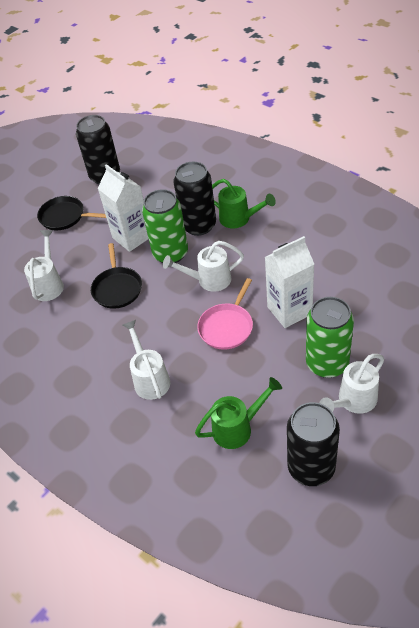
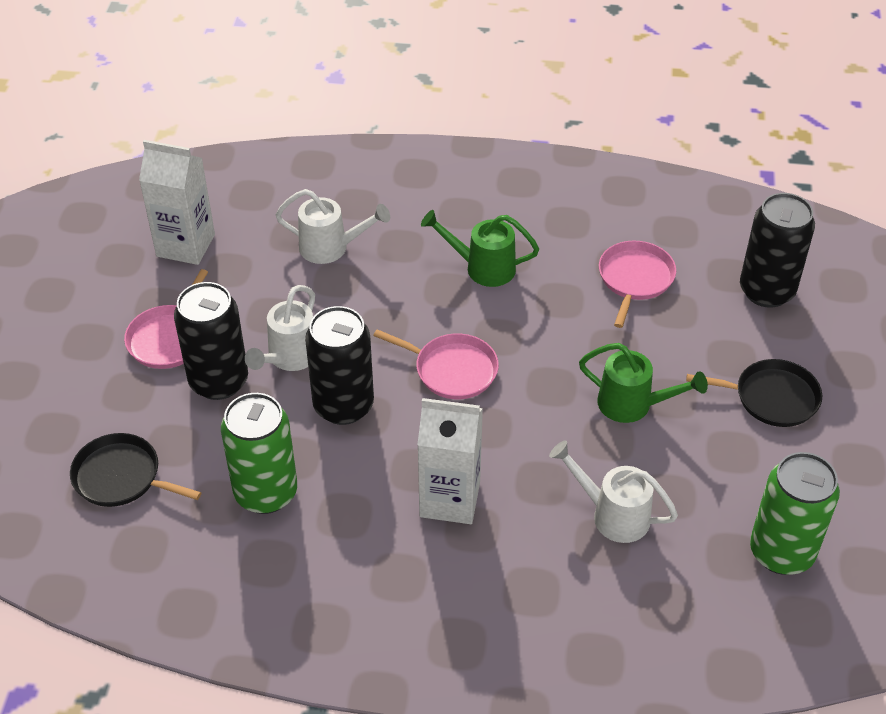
pink pan: 1 -> 3
white watering can: 4 -> 3

